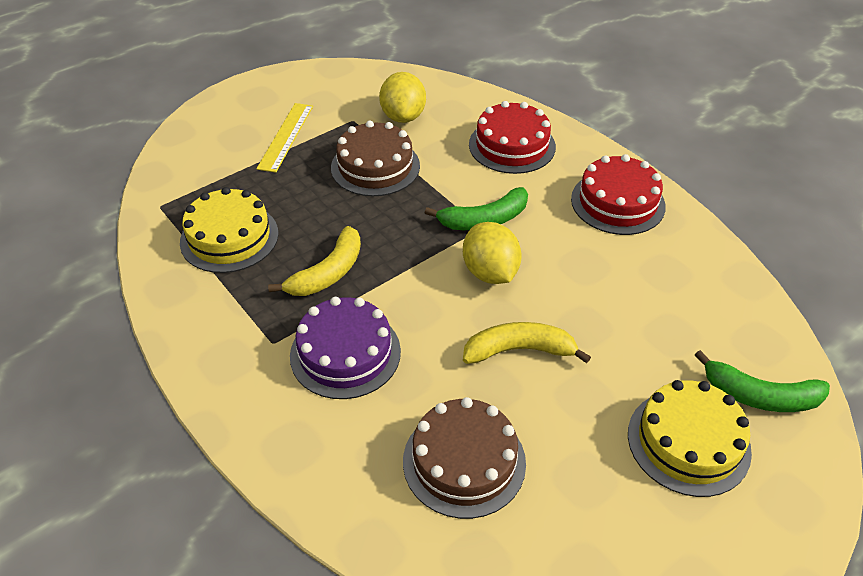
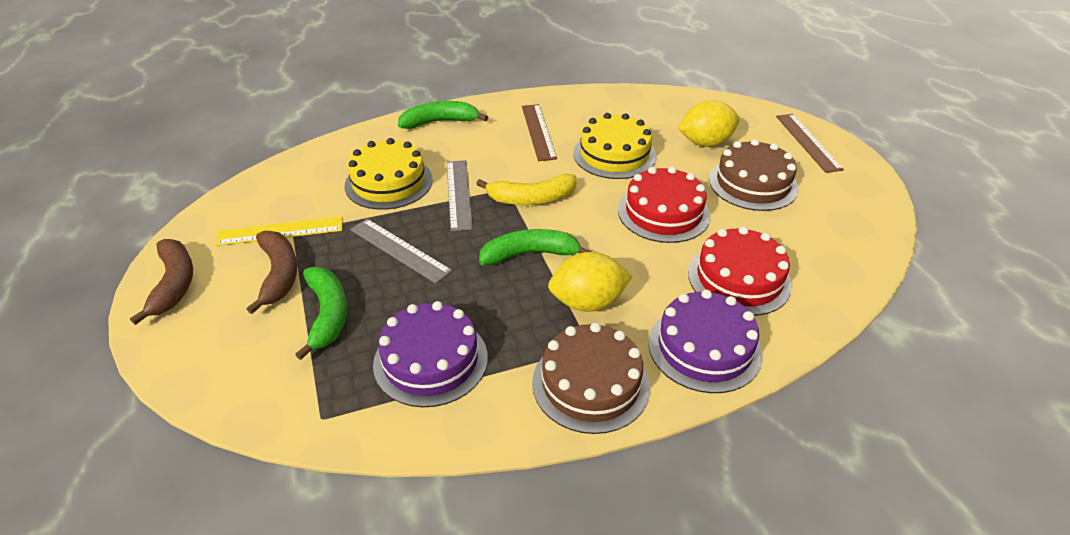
brown banana: 0 -> 2
brown ruler: 0 -> 2
green banana: 2 -> 3
grey ruler: 0 -> 2
purple cake: 1 -> 2
yellow banana: 2 -> 1

